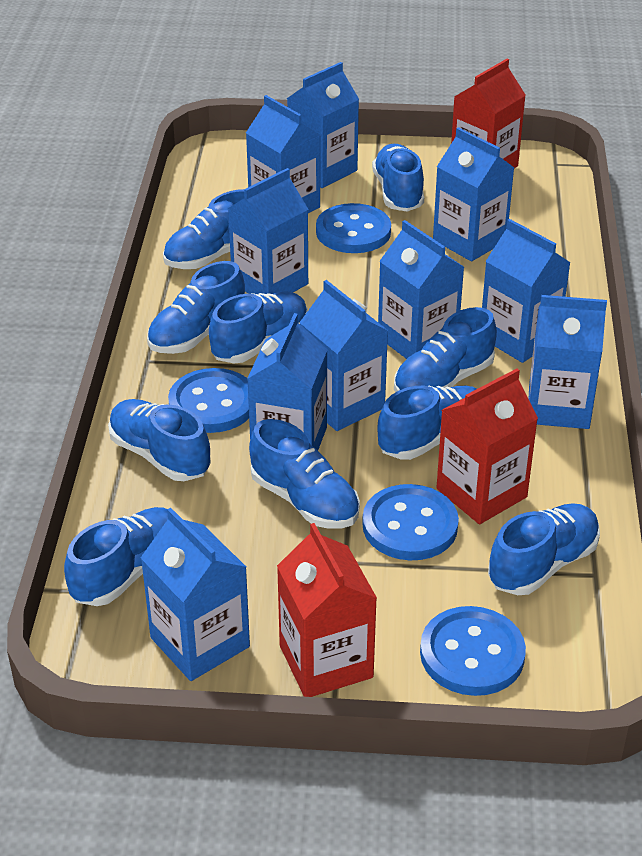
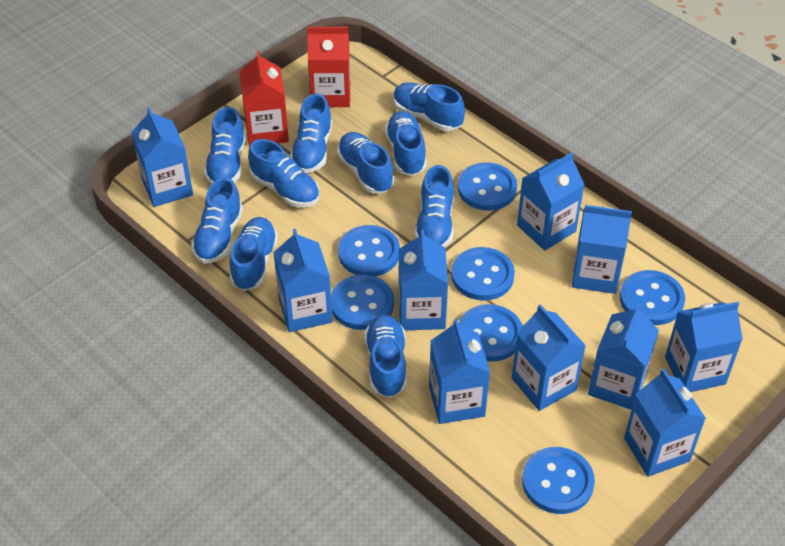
blue button: 4 -> 7
red carton: 3 -> 2

